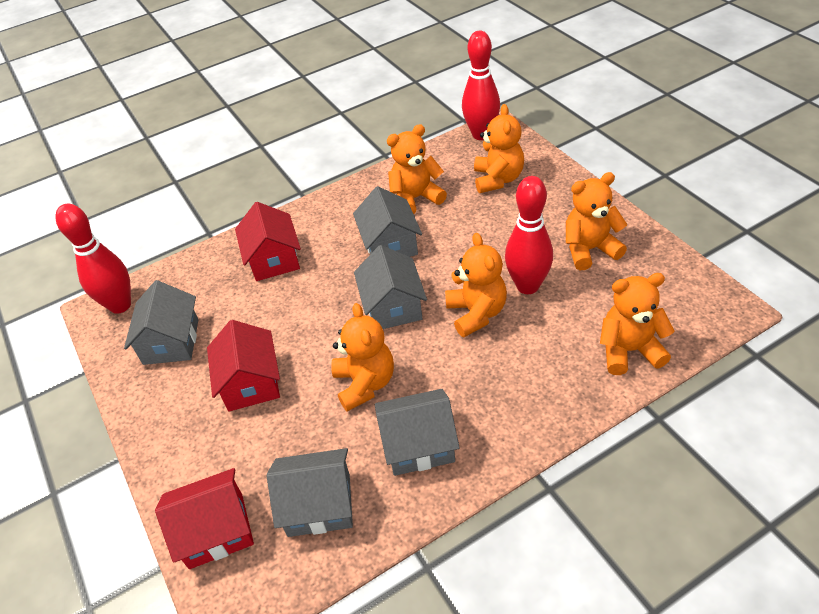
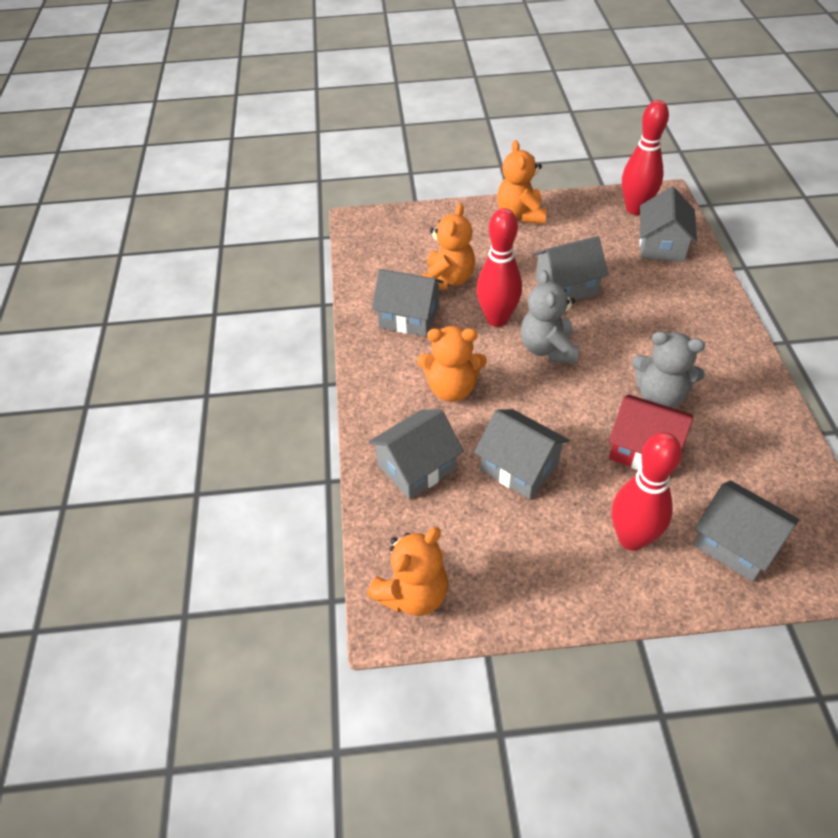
grey house: 5 -> 6
grey teddy bear: 0 -> 2
orange teddy bear: 6 -> 4
red house: 3 -> 1

